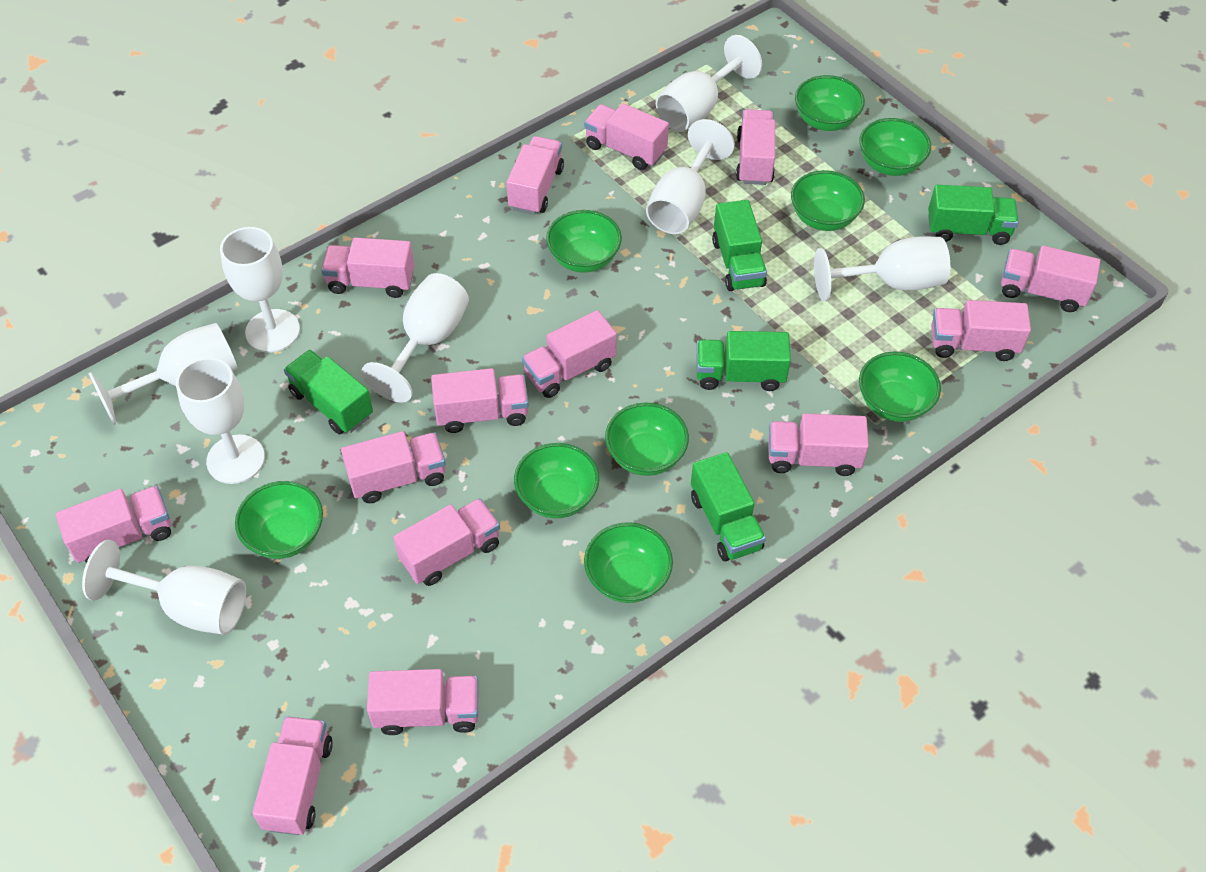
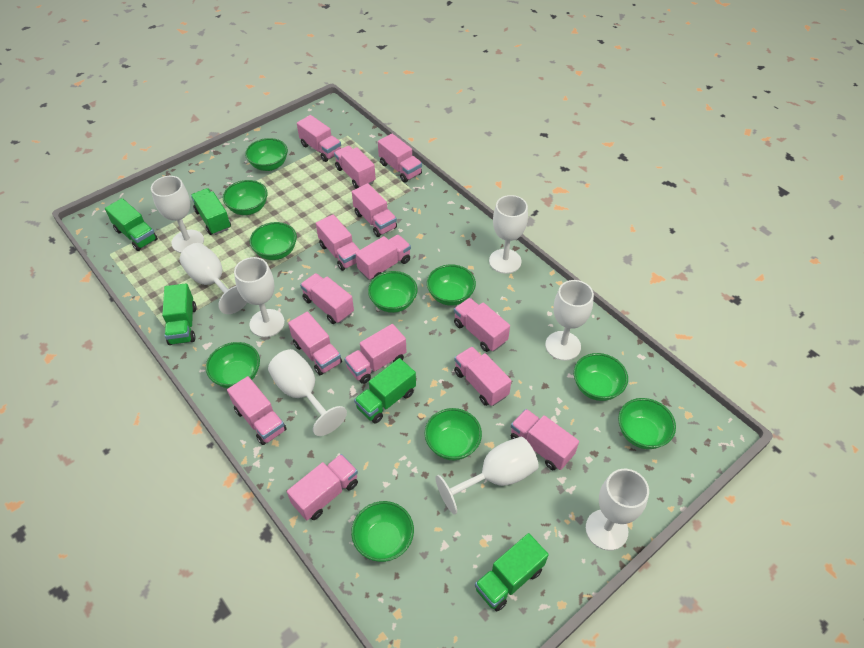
green bowl: 9 -> 10

